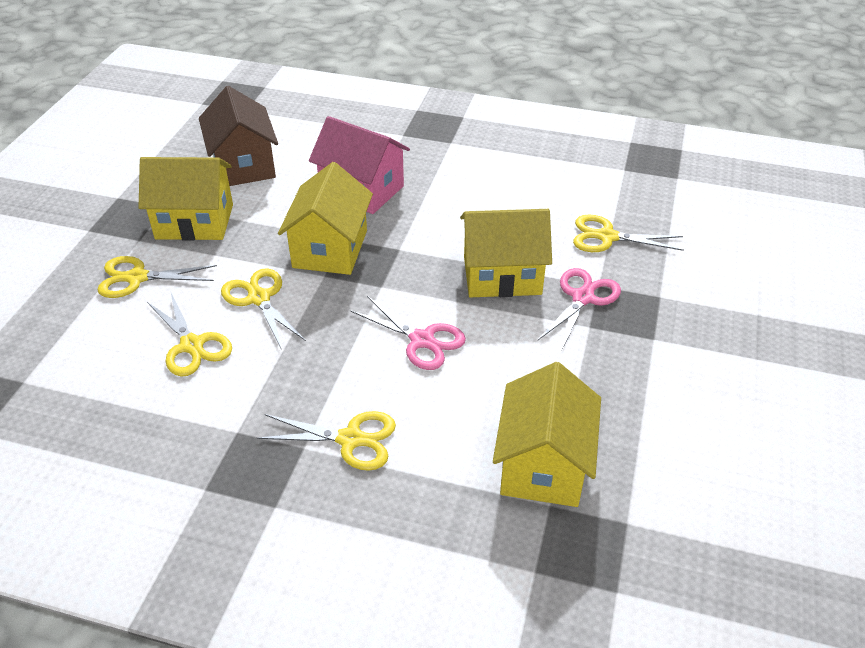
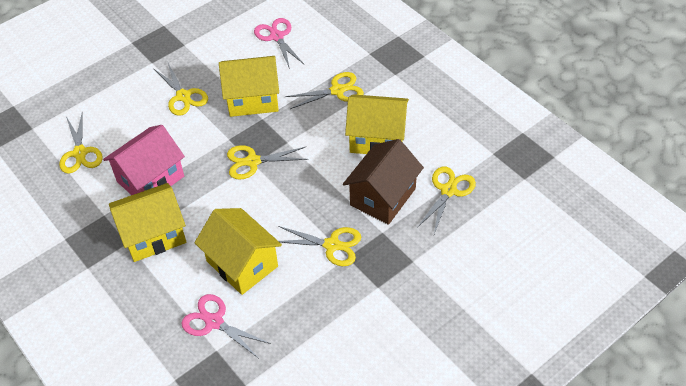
yellow scissors: 5 -> 6

